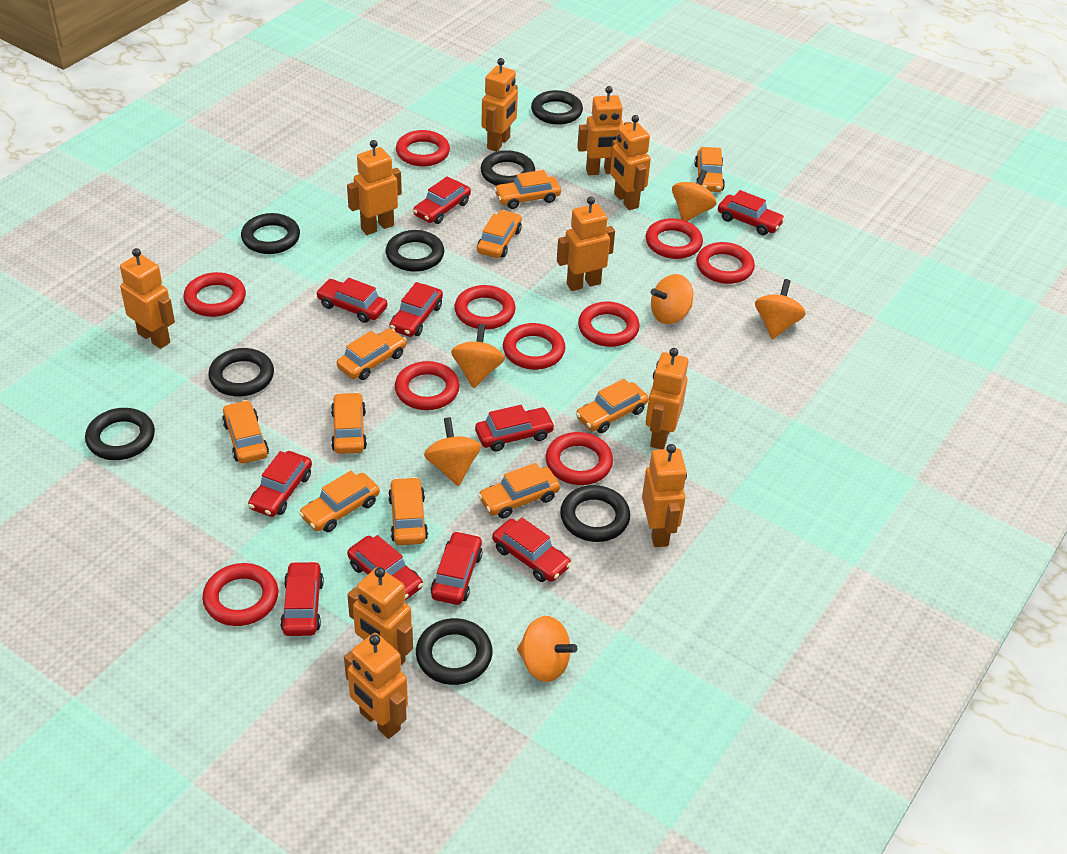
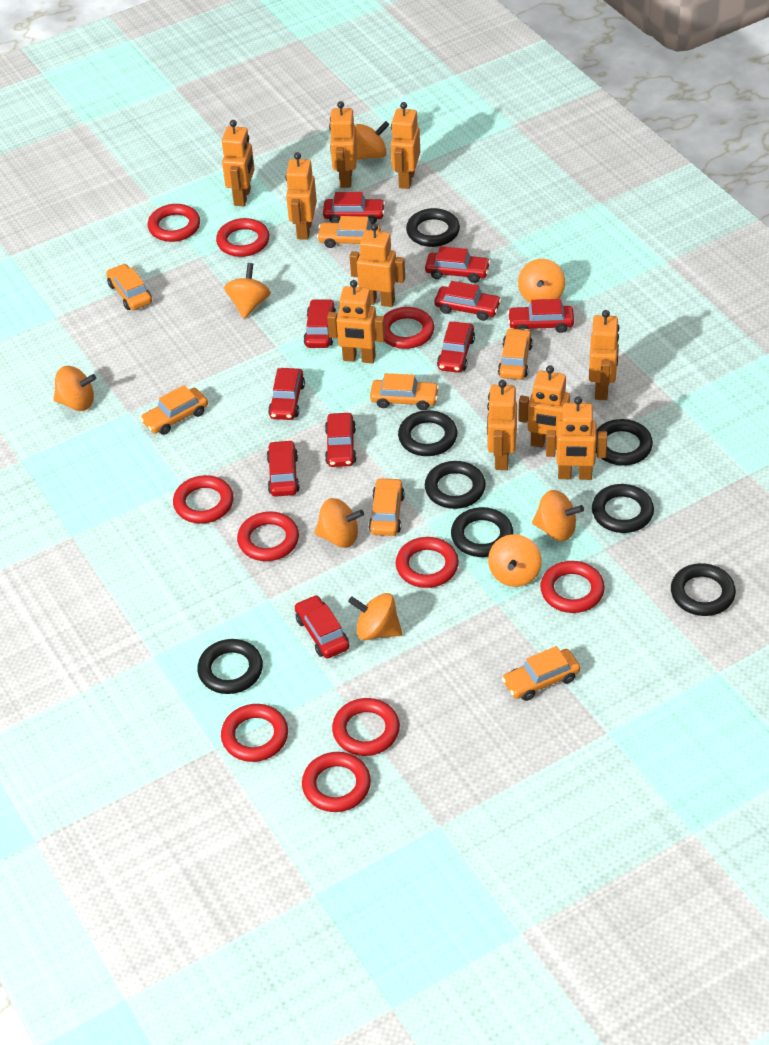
orange car: 10 -> 7
orange spinning top: 6 -> 8

